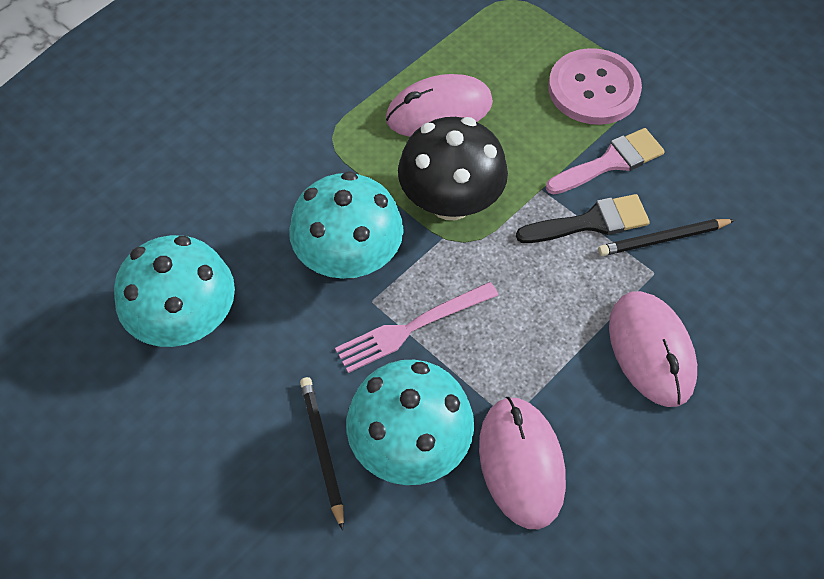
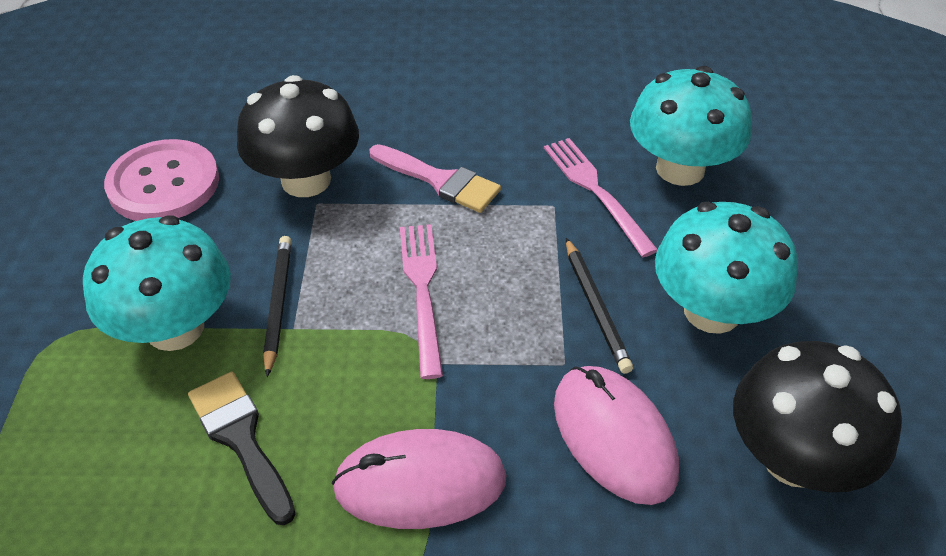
black mushroom: 1 -> 2
pink fork: 1 -> 2
pink mouse: 3 -> 2

